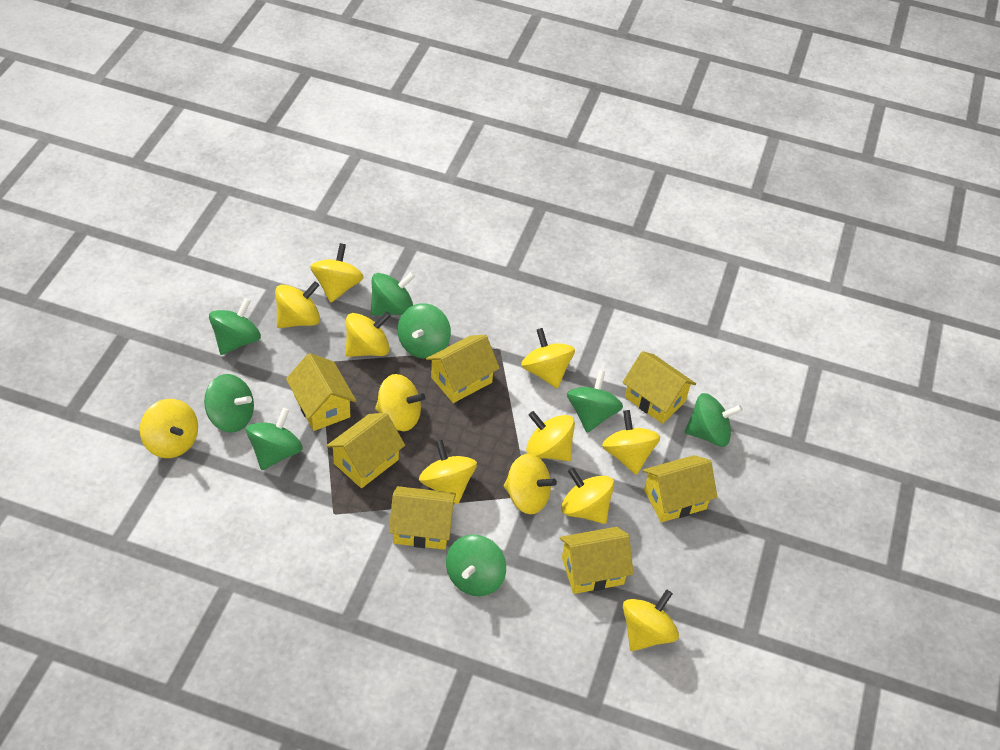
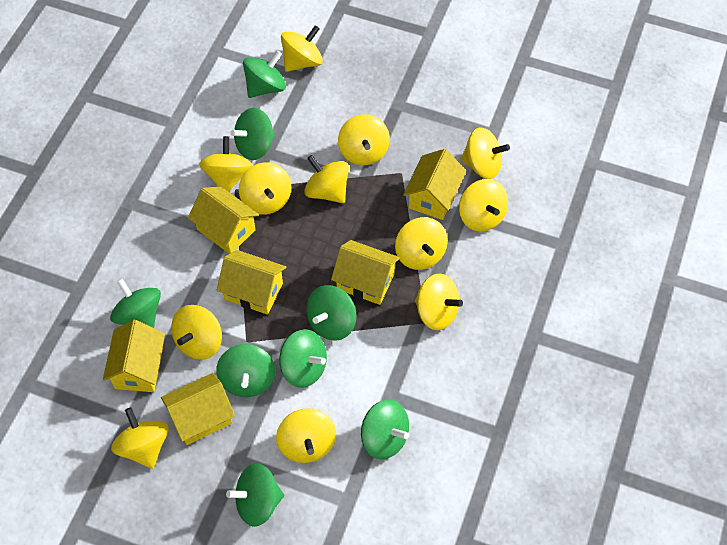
yellow house: 7 -> 6

